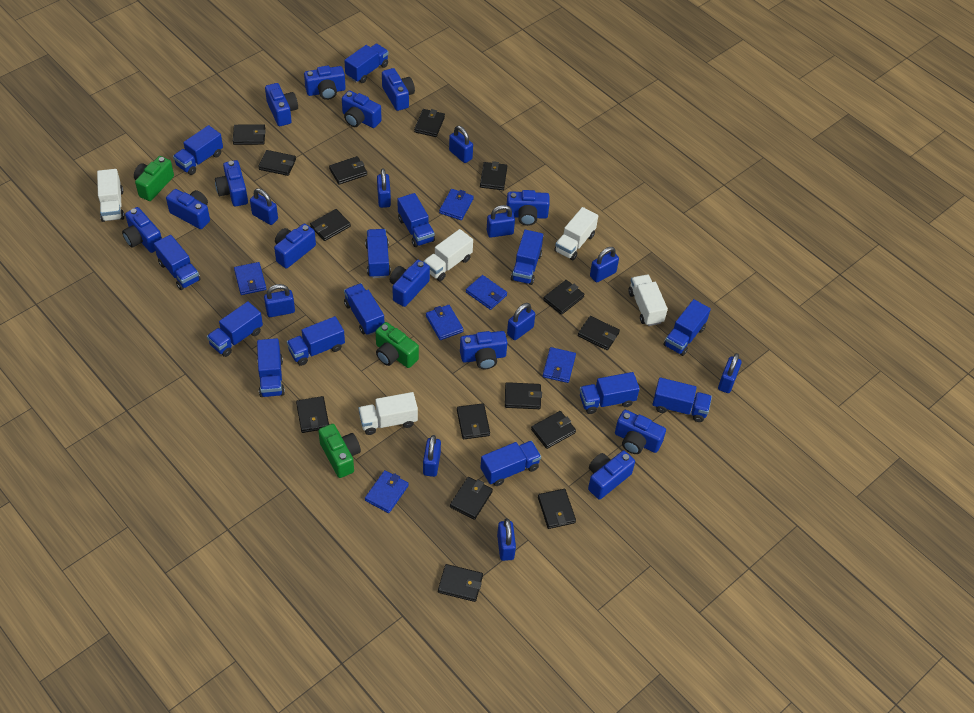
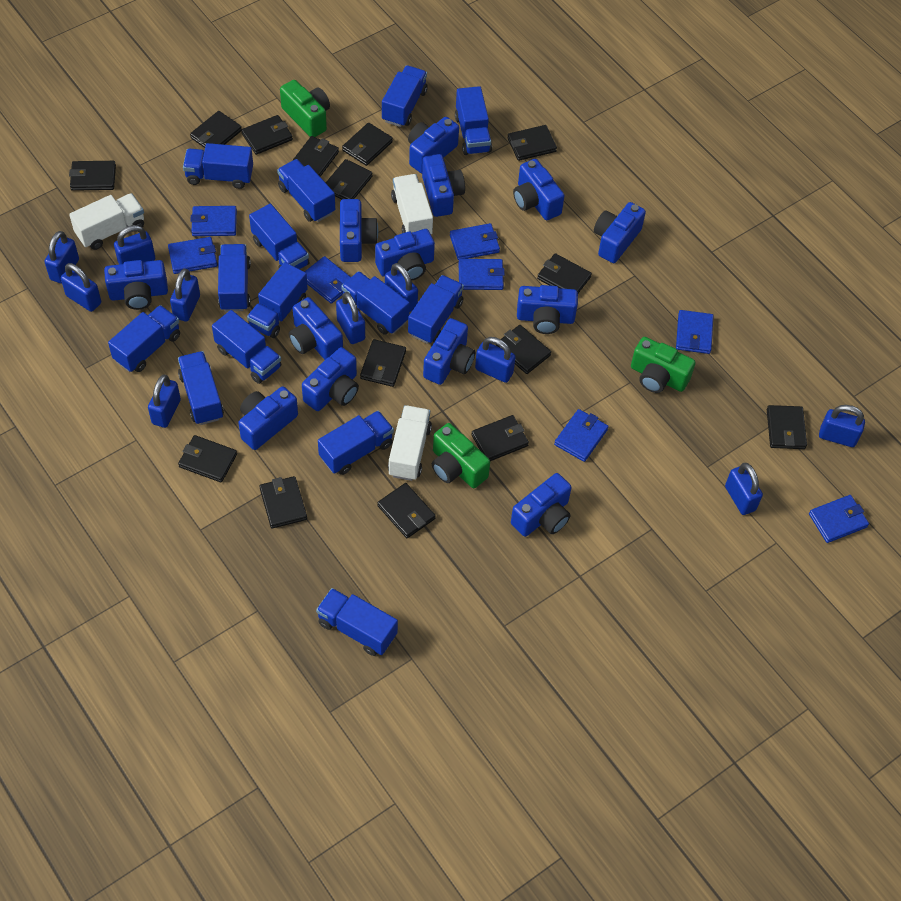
blue wallet: 6 -> 8
white truck: 5 -> 3

